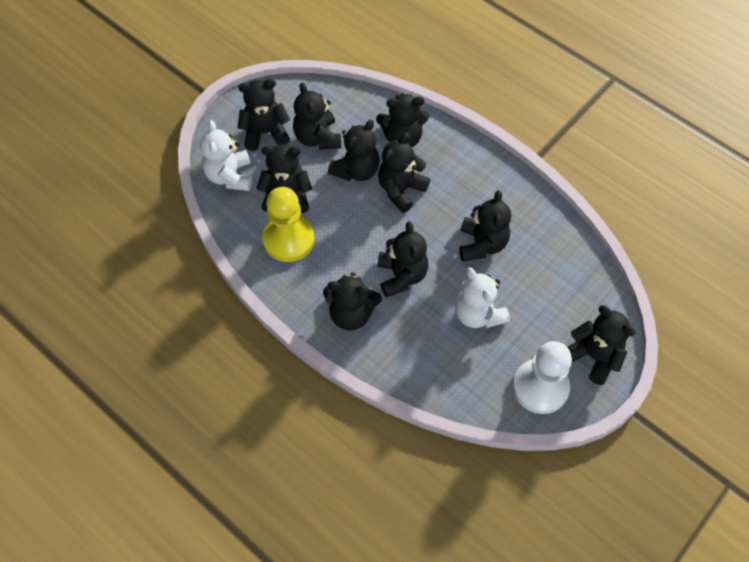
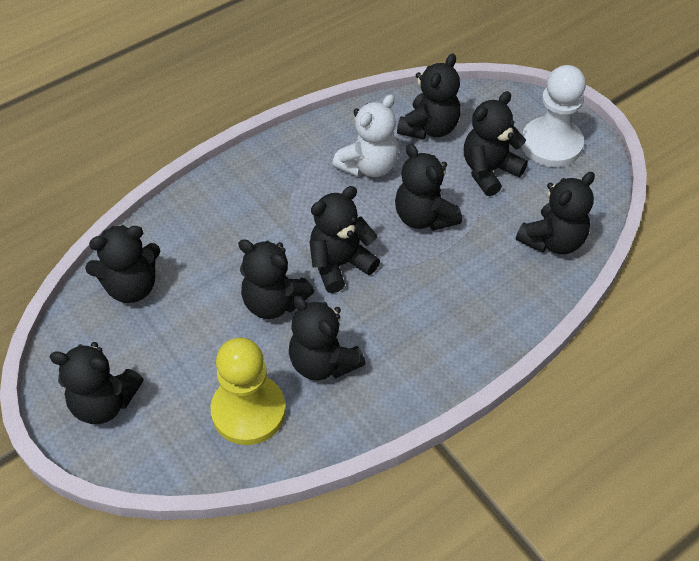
black teddy bear: 10 -> 9
white teddy bear: 2 -> 1

